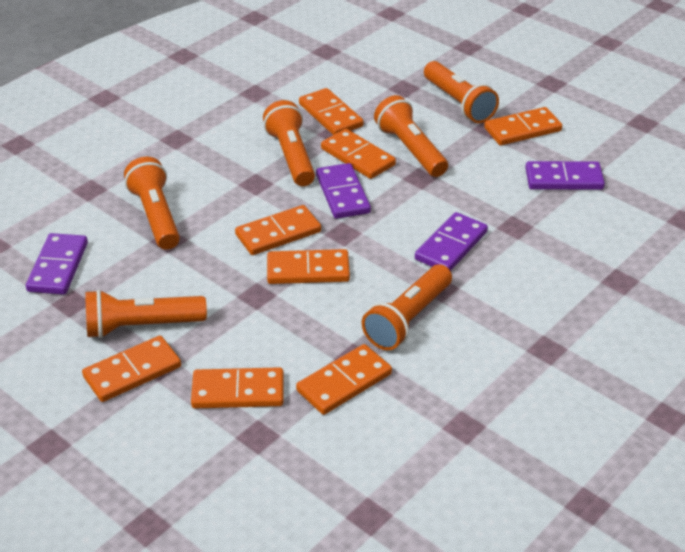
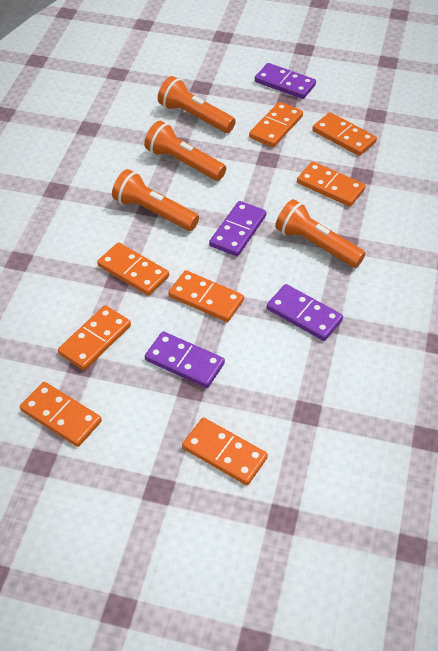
orange flashlight: 6 -> 4

